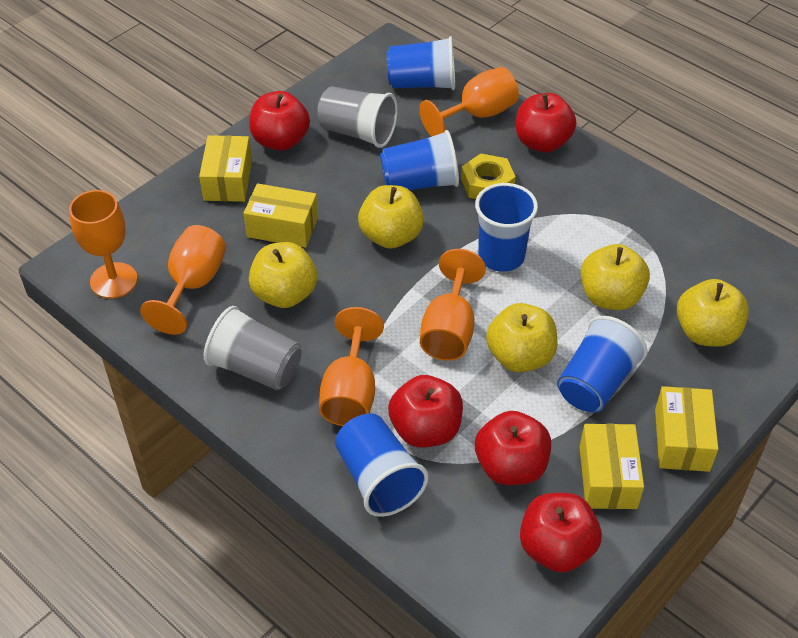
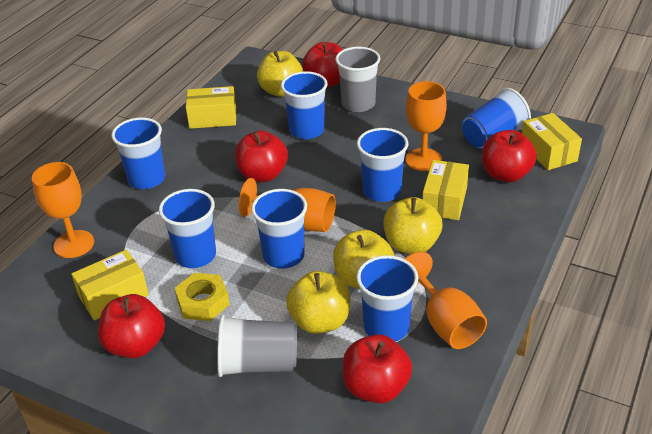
blue cup: 5 -> 7
orange goblet: 5 -> 4
yellow apple: 5 -> 4

